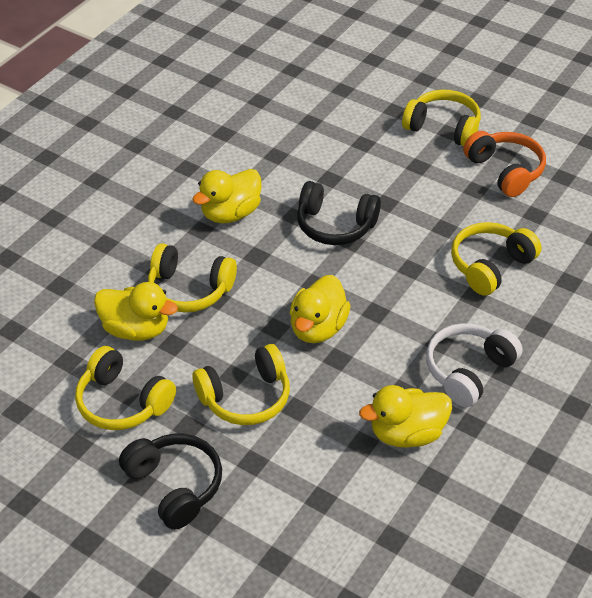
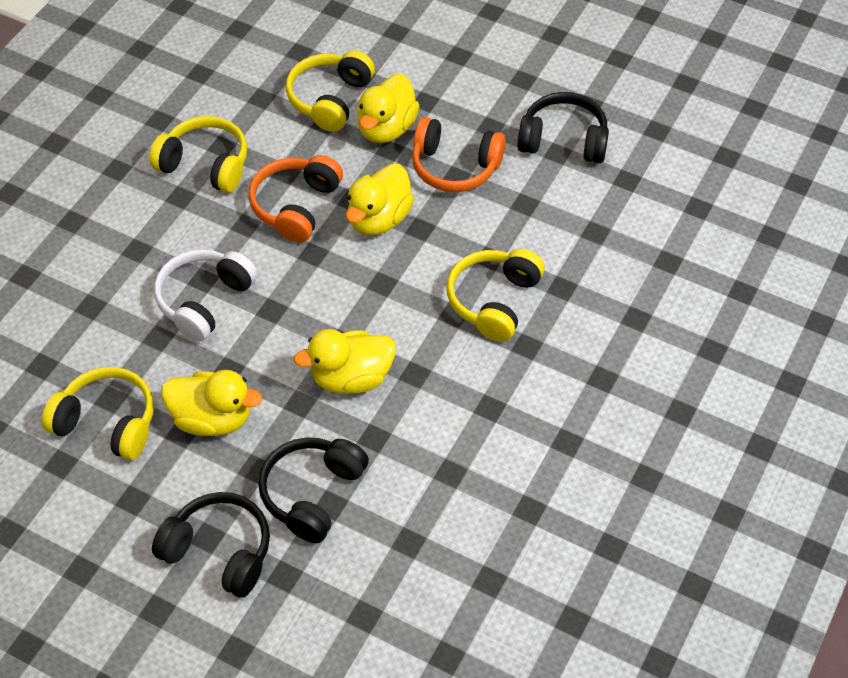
black headphones: 2 -> 3
orange headphones: 1 -> 2
yellow headphones: 5 -> 4

